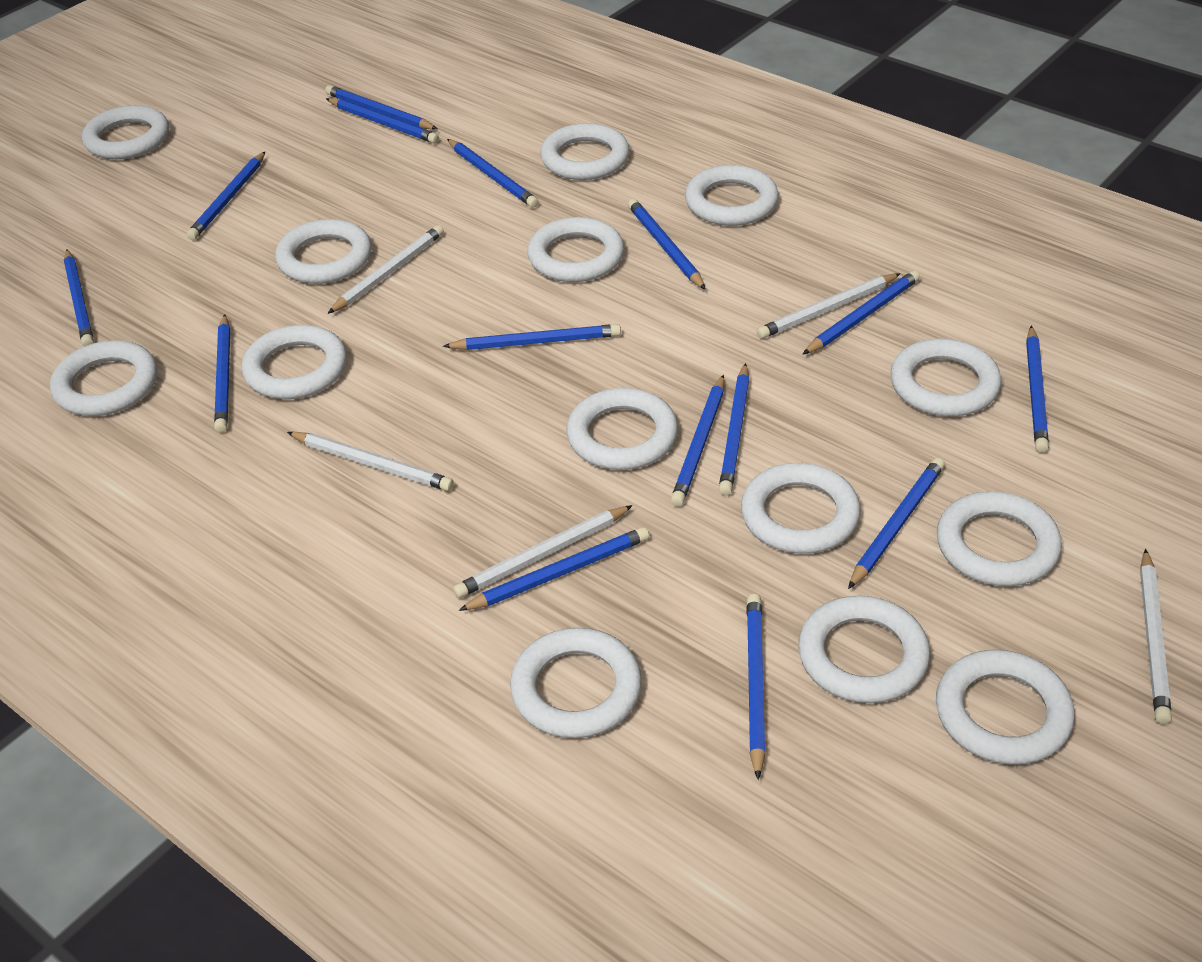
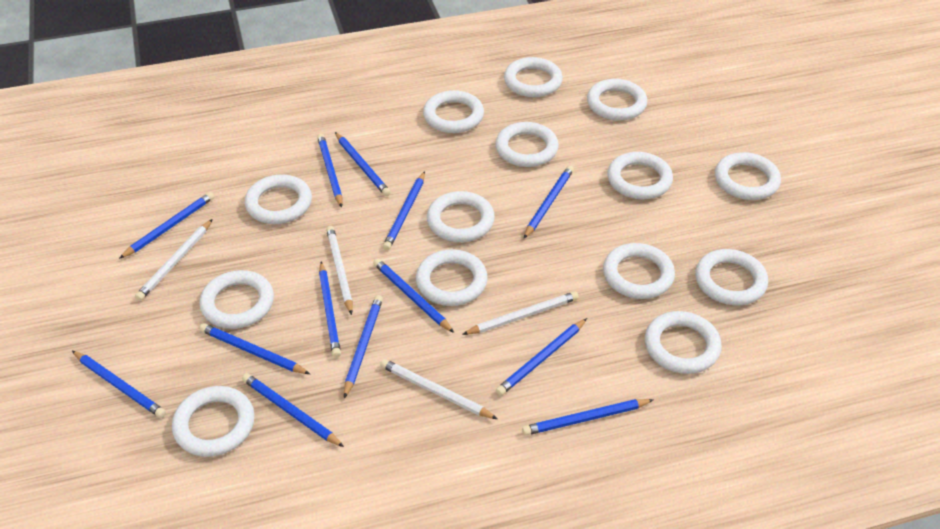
blue pencil: 15 -> 13
white pencil: 5 -> 4

